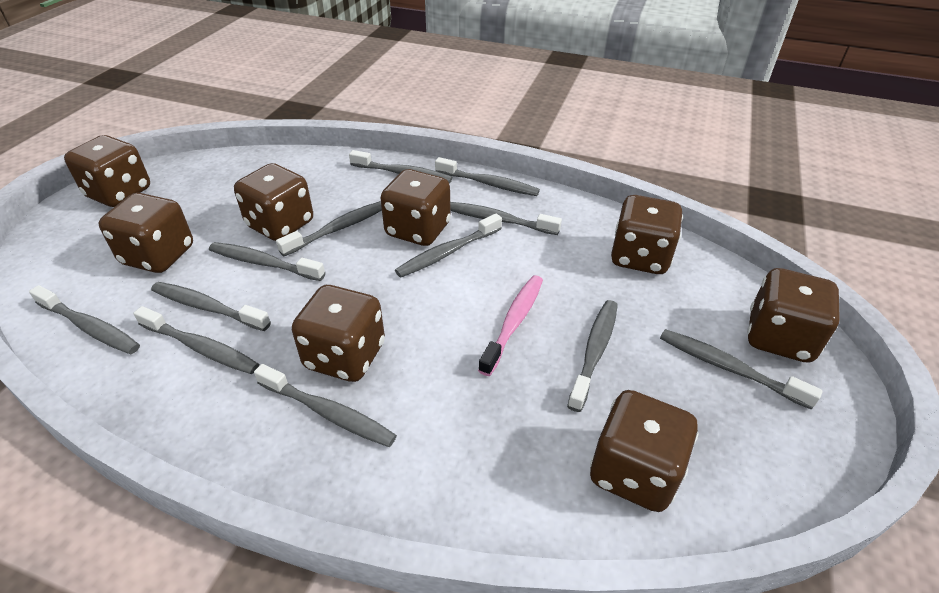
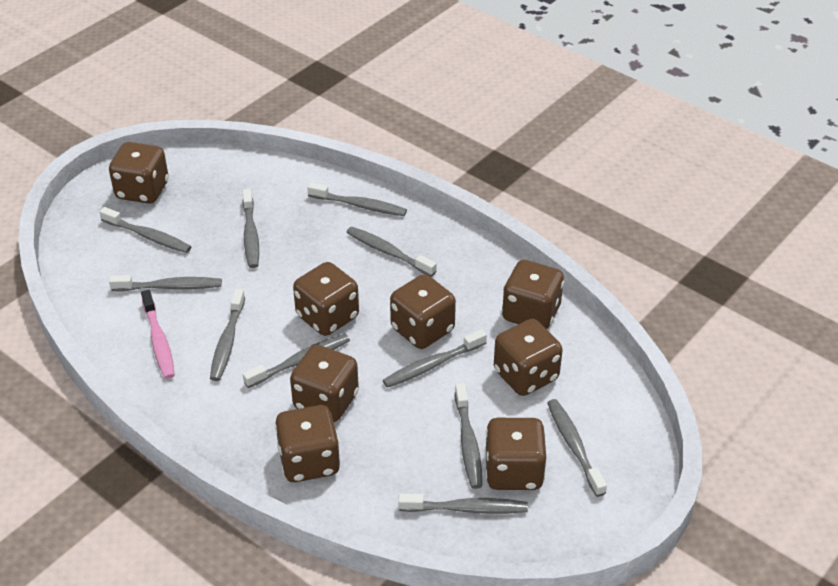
grey toothbrush: 12 -> 11

